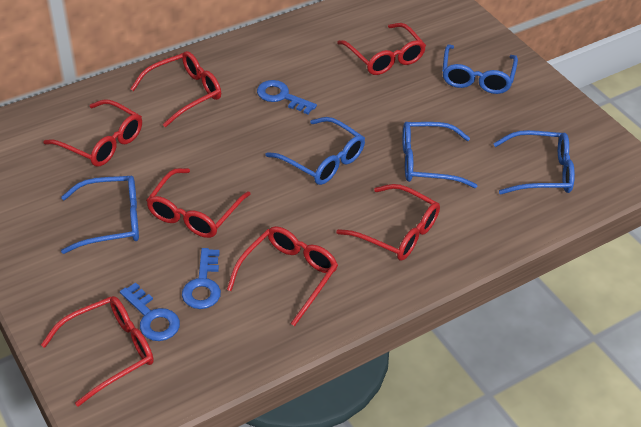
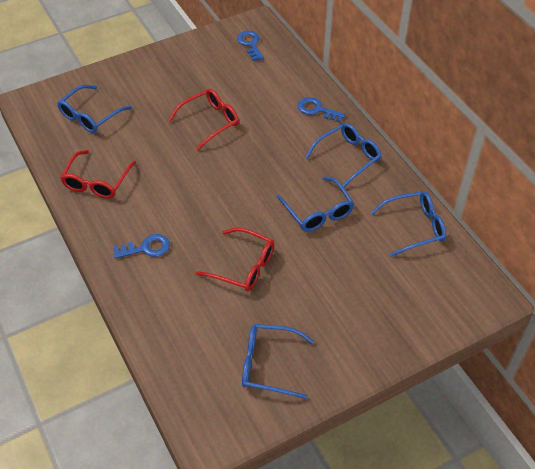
red glasses: 7 -> 3

